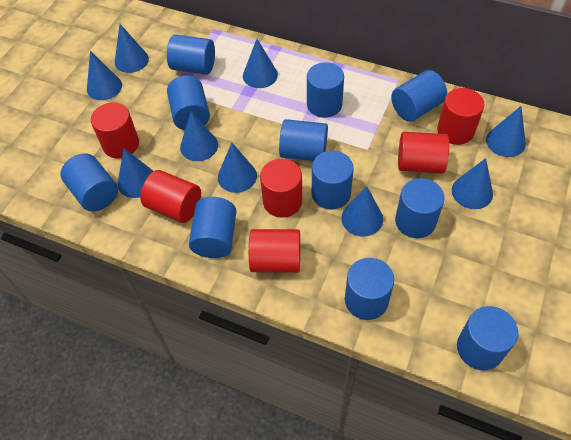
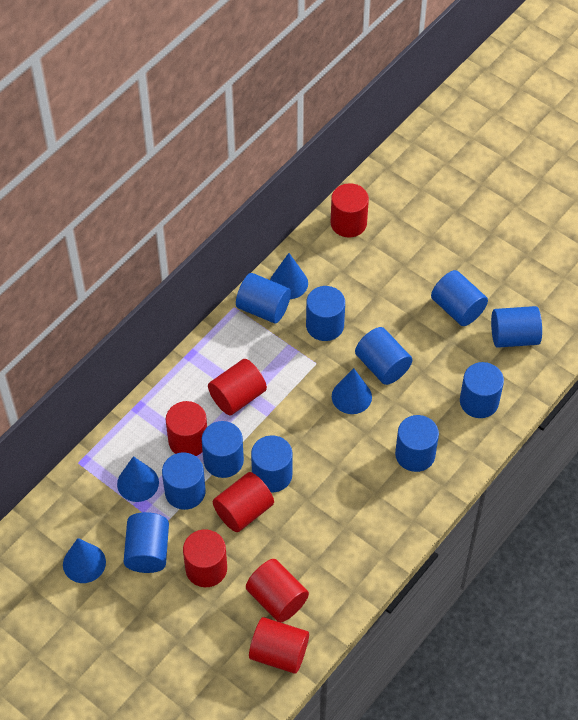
blue cone: 9 -> 4
red cylinder: 6 -> 7

